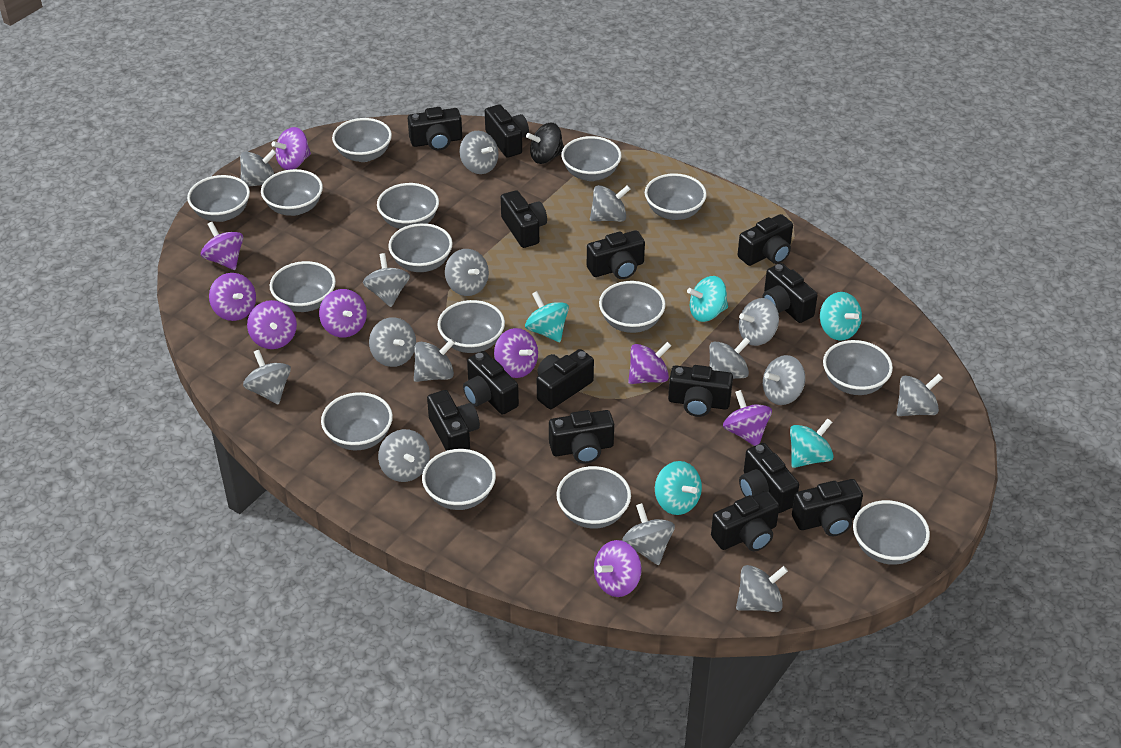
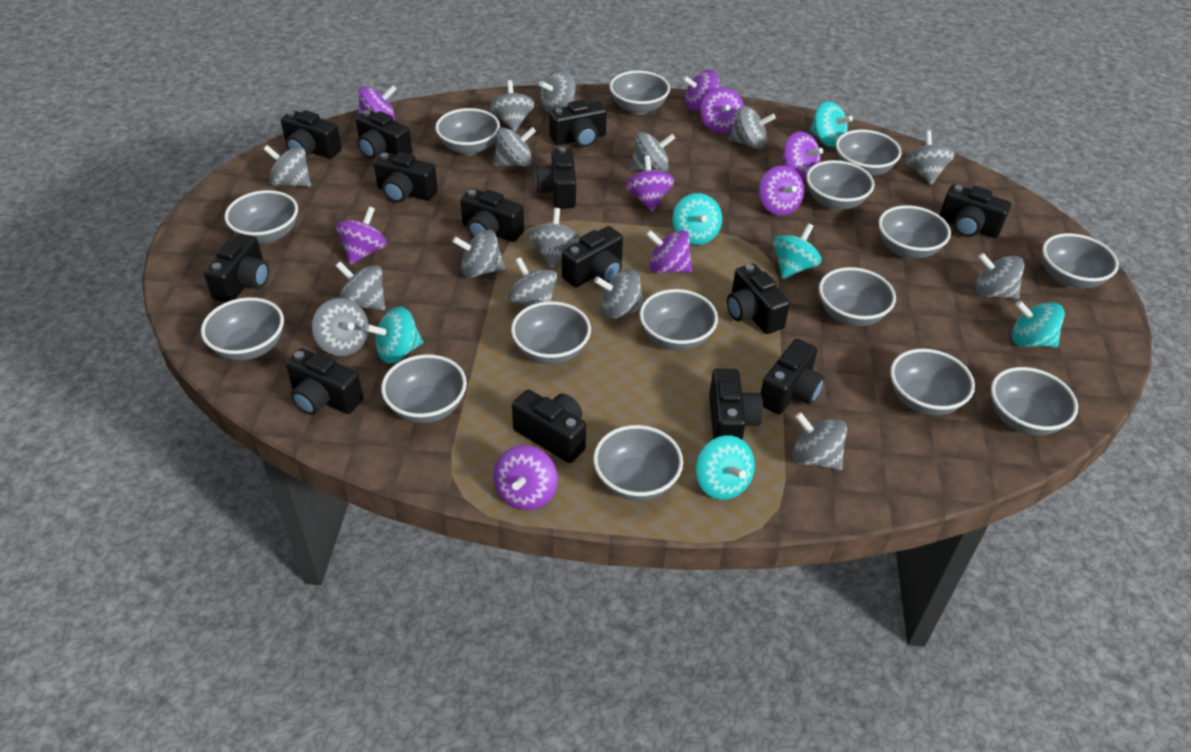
black spinning top: 1 -> 0
turquoise spinning top: 5 -> 6

